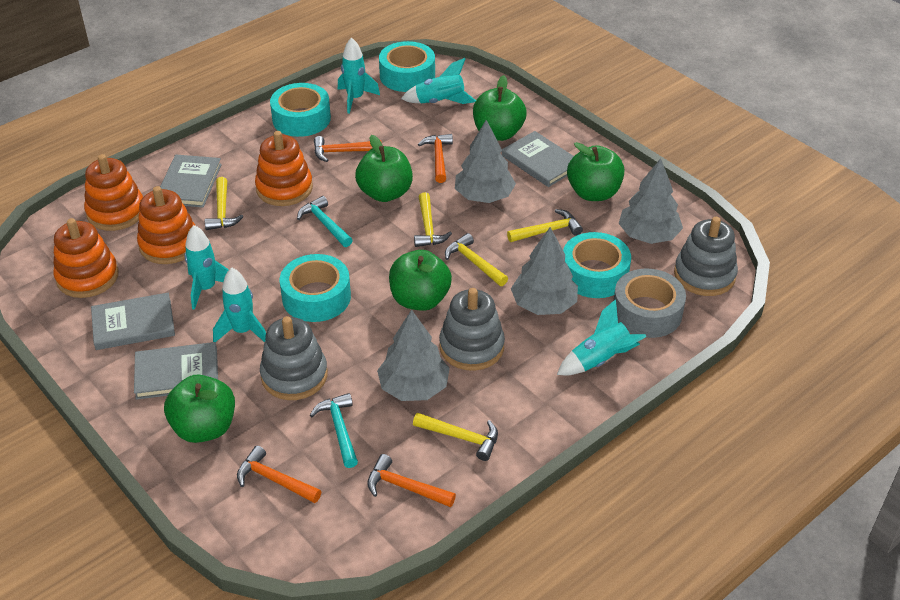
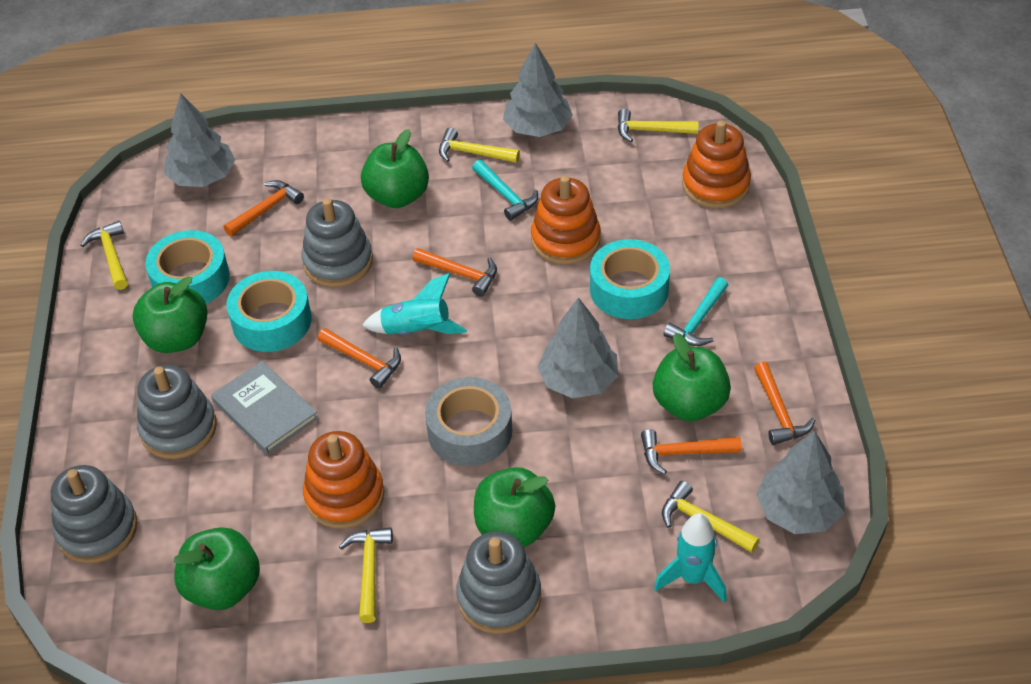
grey book: 4 -> 1
grey stacking toy: 3 -> 4
orange hammer: 4 -> 5
orange stacking toy: 4 -> 3
turquoise rocket: 5 -> 2
turquoise tape: 4 -> 3

